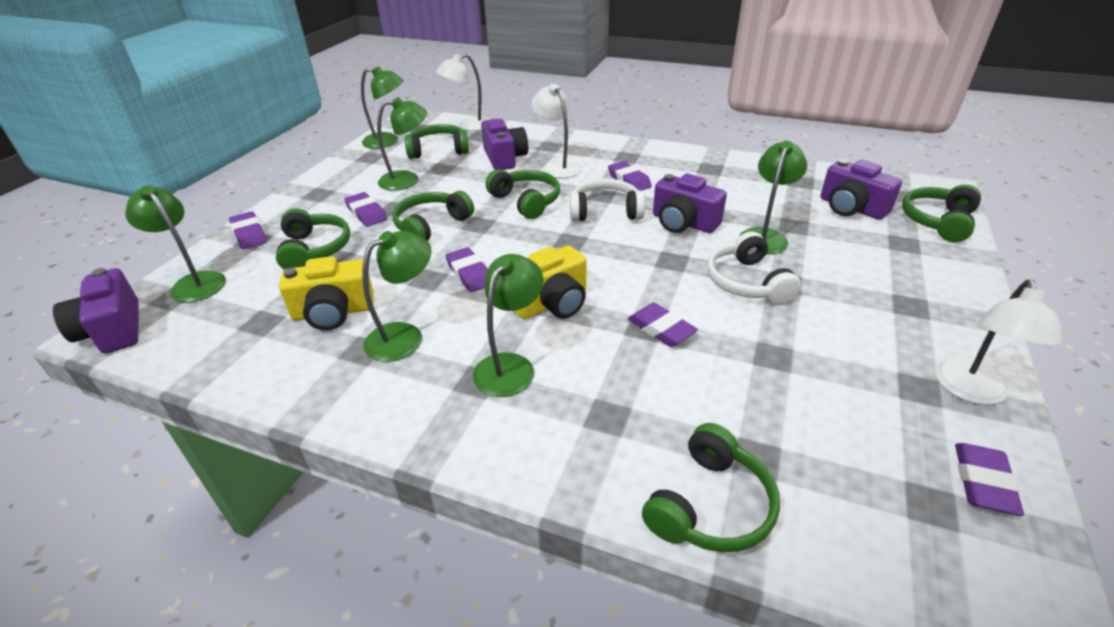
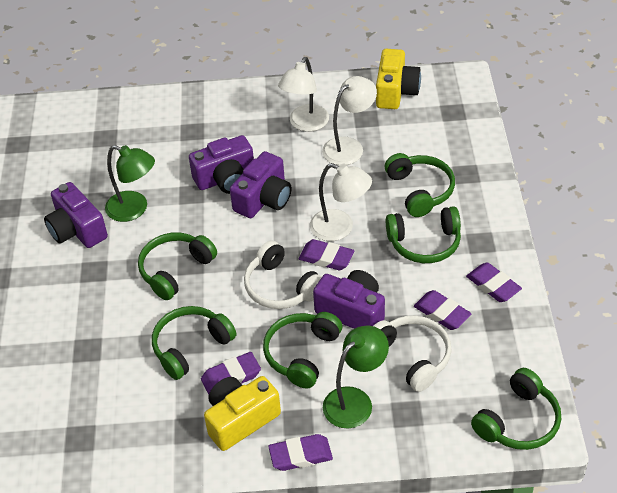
green lamp: 6 -> 2
purple eraser: 6 -> 5

